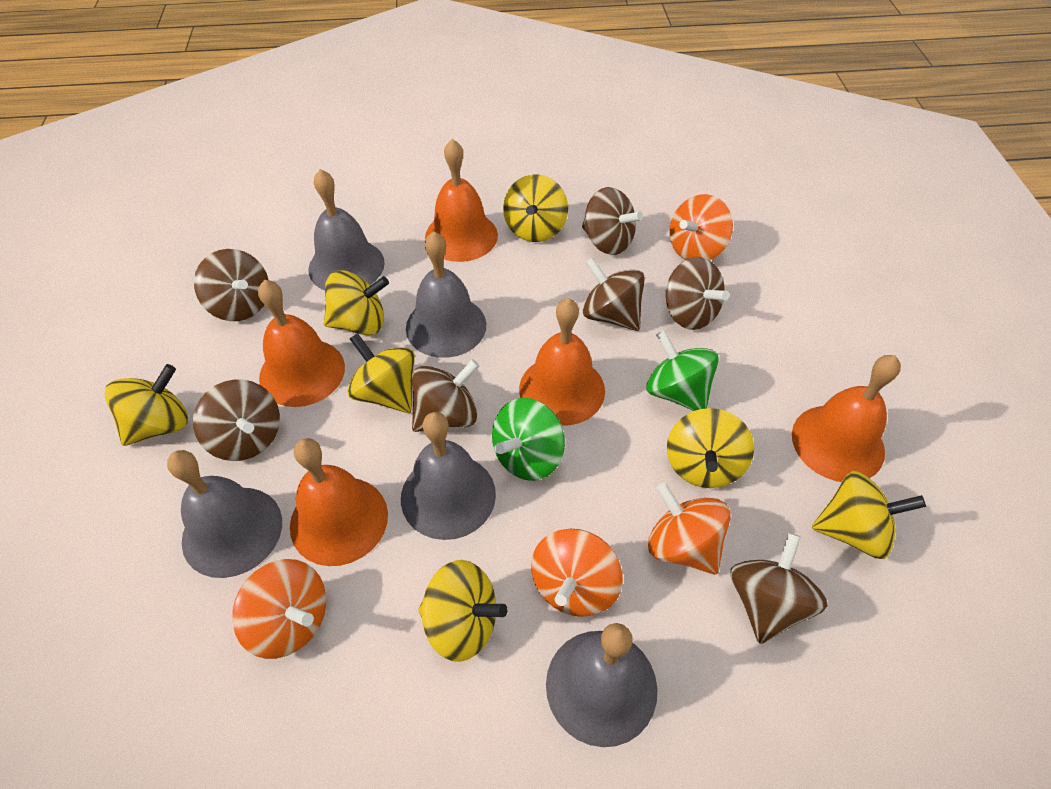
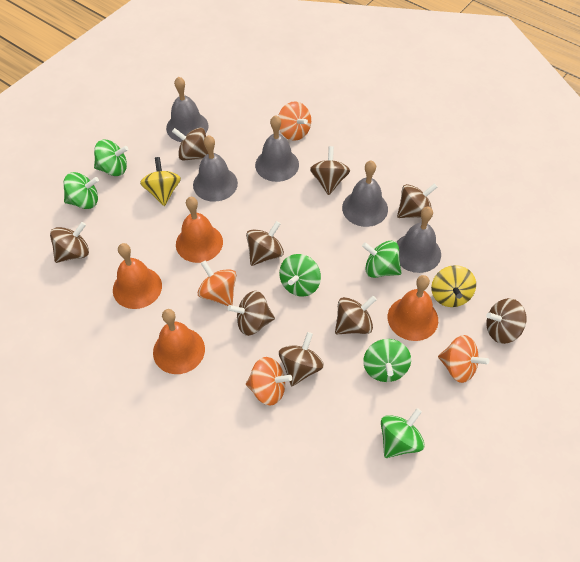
brown spinning top: 7 -> 9
green spinning top: 2 -> 6
orange bell: 5 -> 4
yellow spinning top: 7 -> 2

